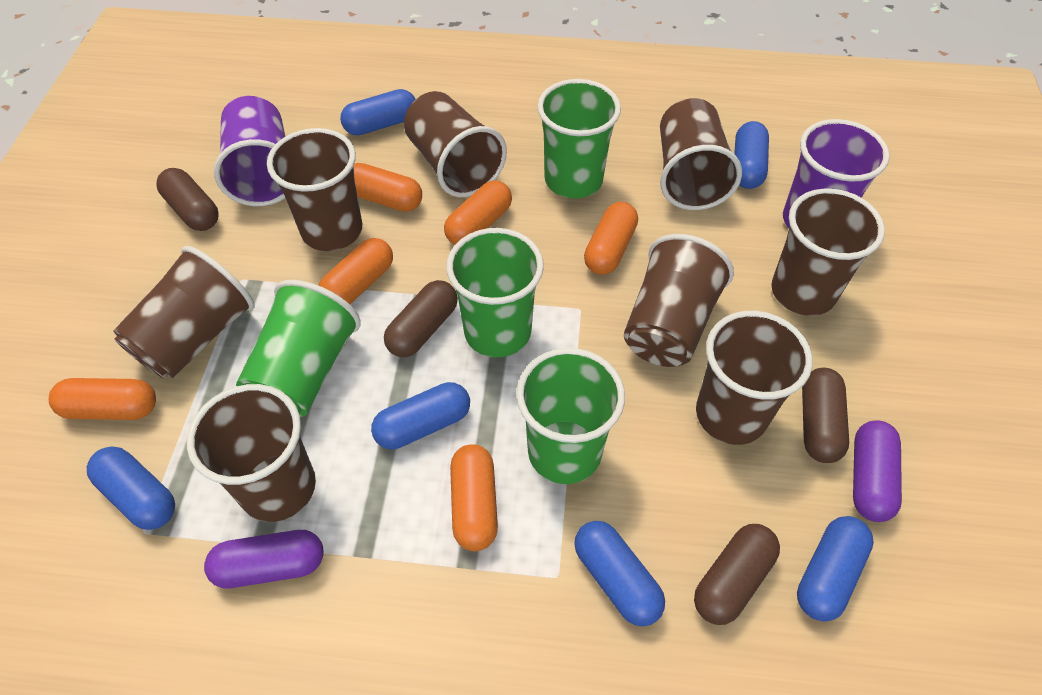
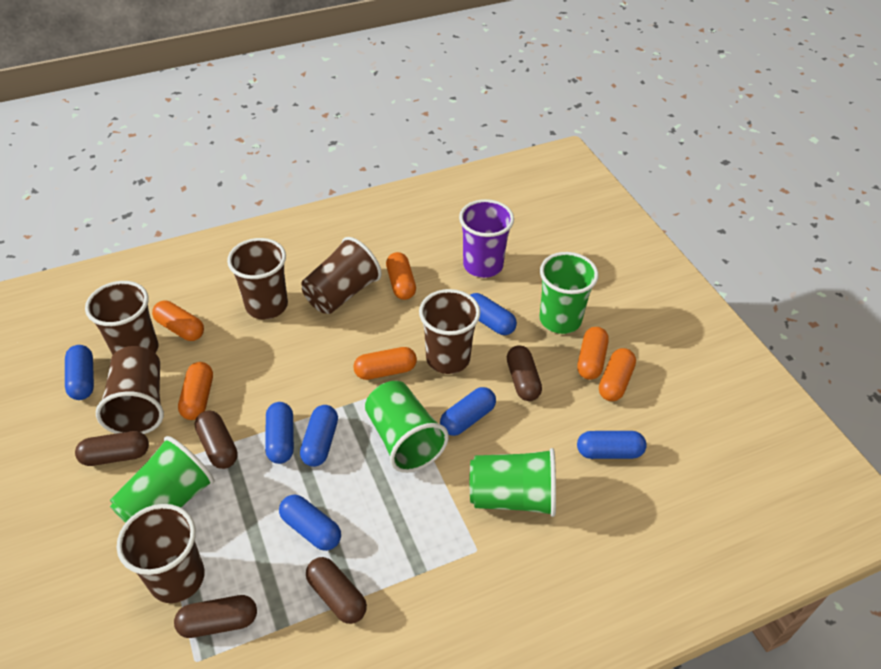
blue capsule: 6 -> 7
brown capsule: 4 -> 5
brown cup: 8 -> 6
purple capsule: 2 -> 0
purple cup: 2 -> 1

